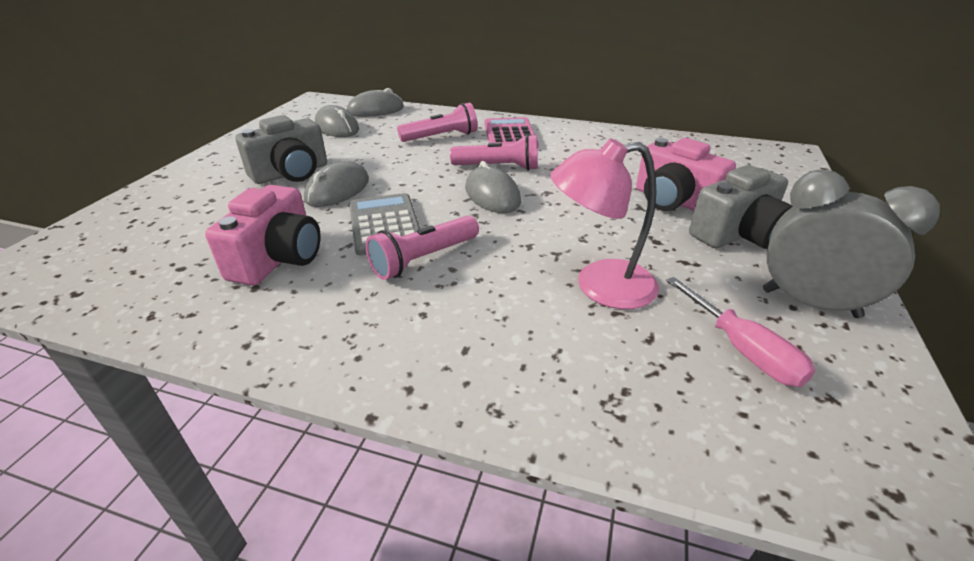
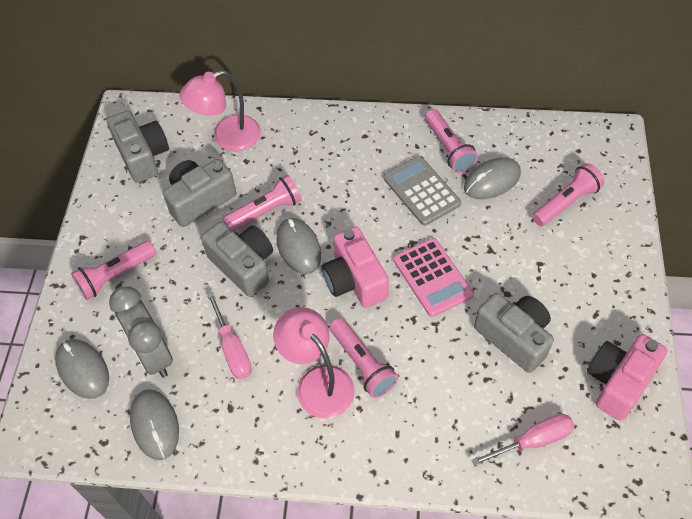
grey camera: 2 -> 4
pink flashlight: 3 -> 5
pink lamp: 1 -> 2
pink screwdriver: 1 -> 2

